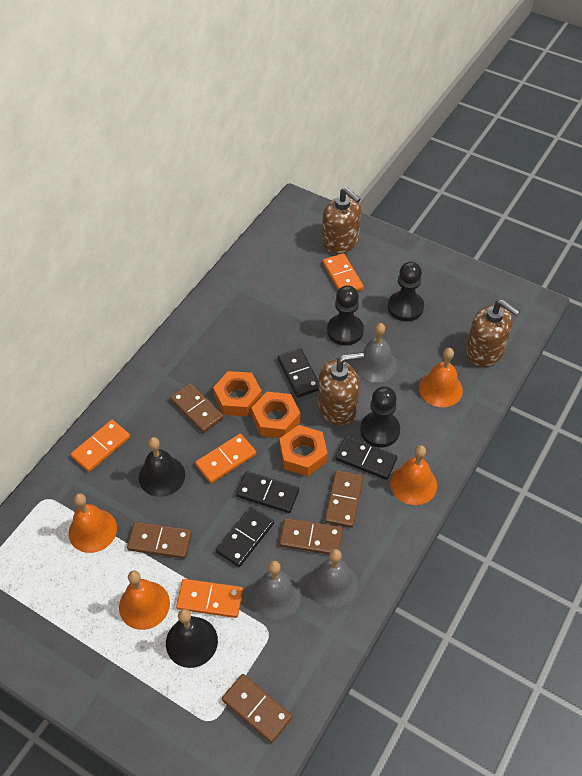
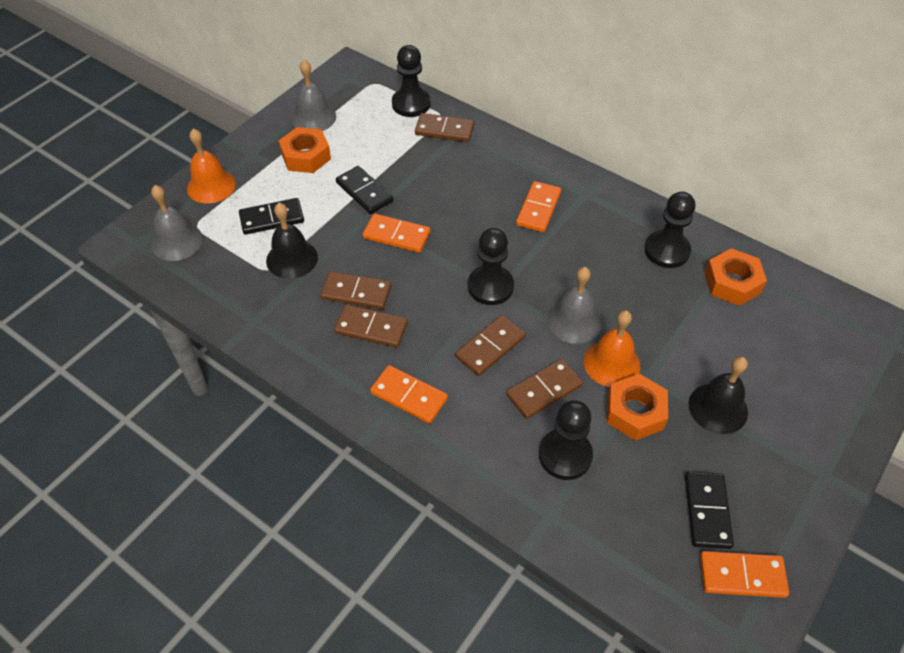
black domino: 4 -> 3
black pawn: 3 -> 4
brown soap dispenser: 3 -> 0
orange bell: 4 -> 2

